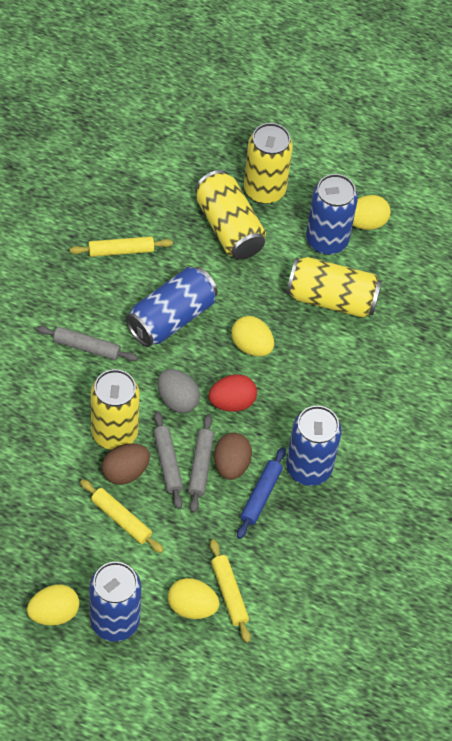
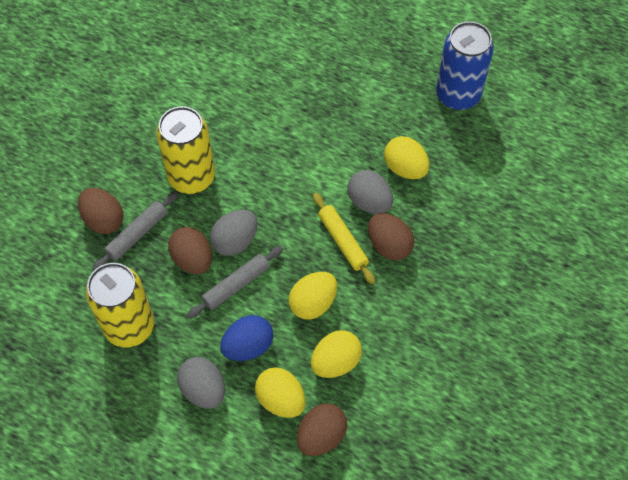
blue can: 4 -> 1
blue egg: 0 -> 1
blue rolling pin: 1 -> 0
brown egg: 2 -> 4
grey egg: 1 -> 3
grey rolling pin: 3 -> 2
red egg: 1 -> 0
yellow can: 4 -> 2
yellow rolling pin: 3 -> 1

